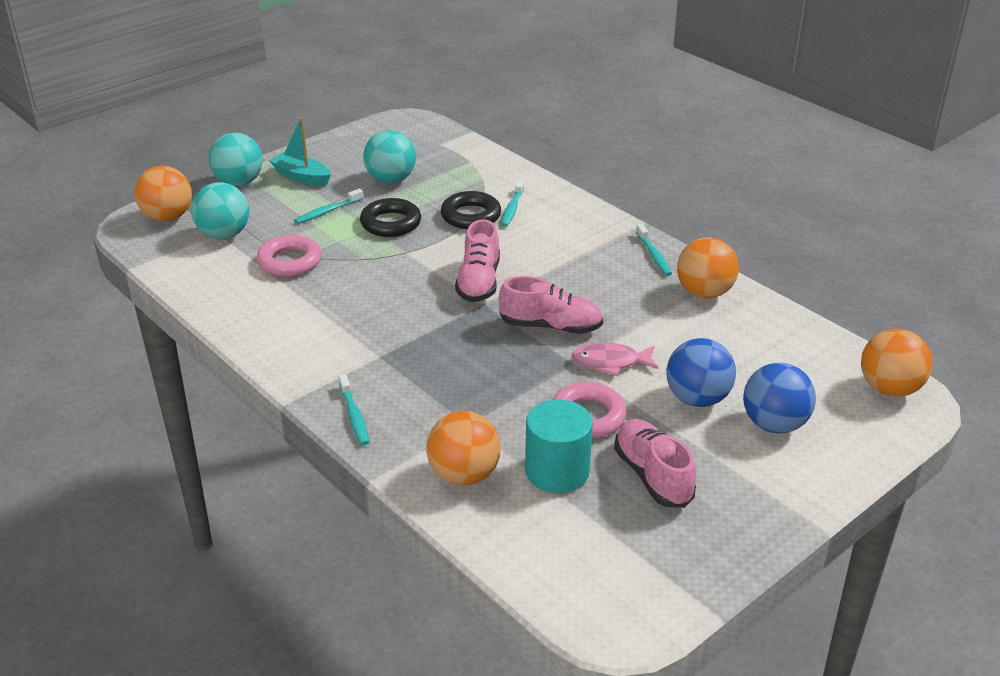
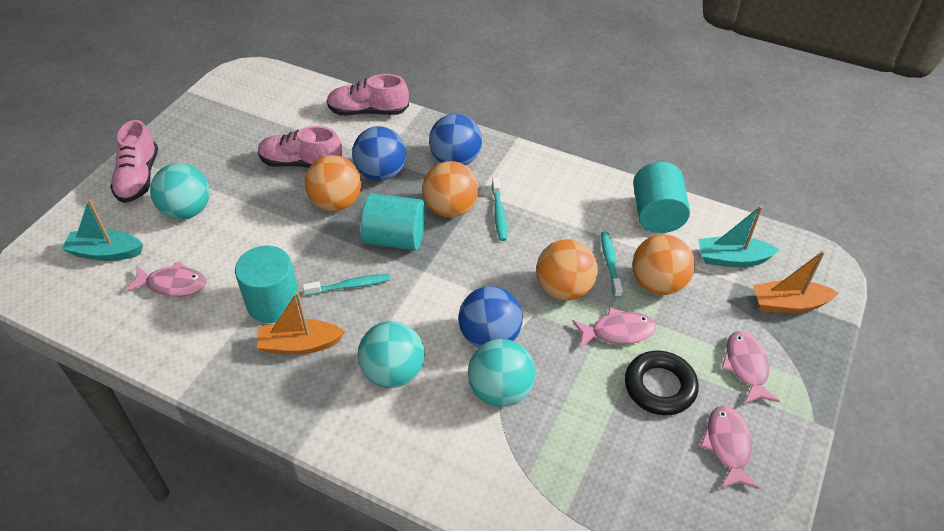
black ring: 2 -> 1
blue ball: 2 -> 3
orange boat: 0 -> 2
pink fish: 1 -> 4
pink ring: 2 -> 0
turquoise boat: 1 -> 2
turquoise cylinder: 1 -> 3
turquoise toothbrush: 4 -> 3

